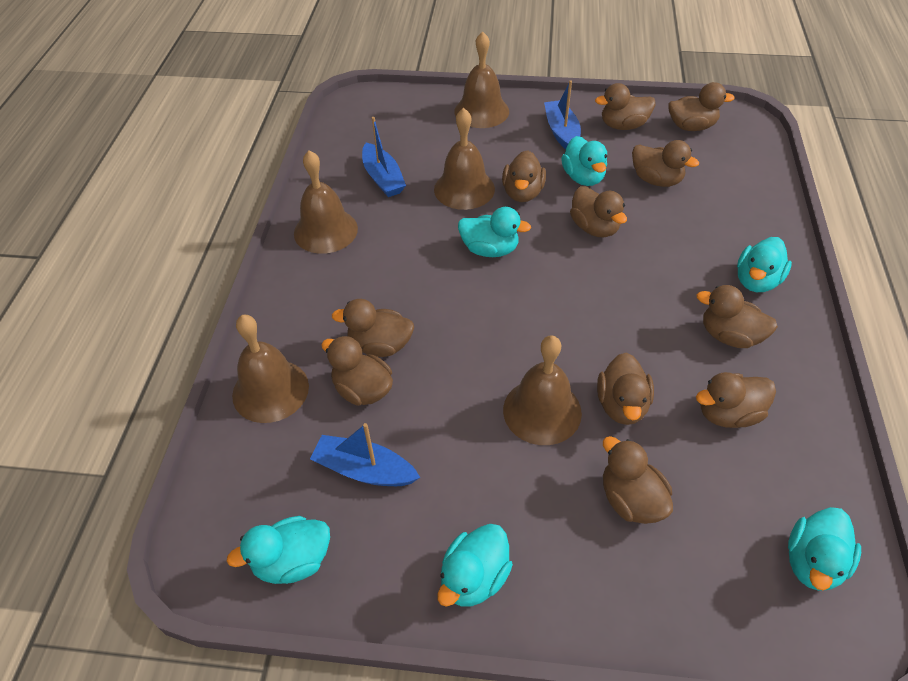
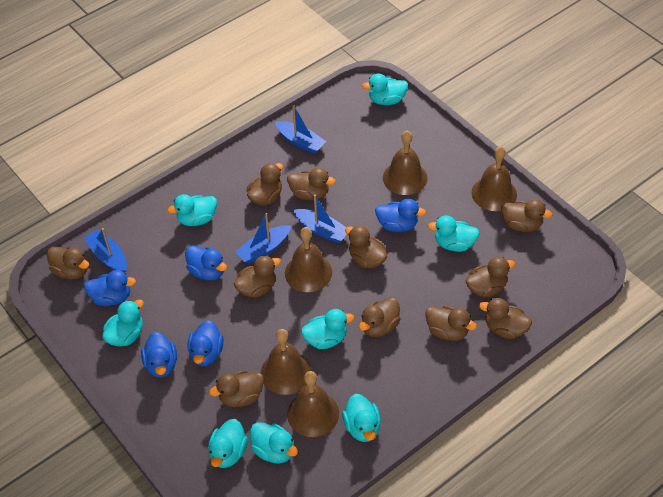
blue boat: 3 -> 4
blue duck: 0 -> 5
turquoise duck: 6 -> 8

